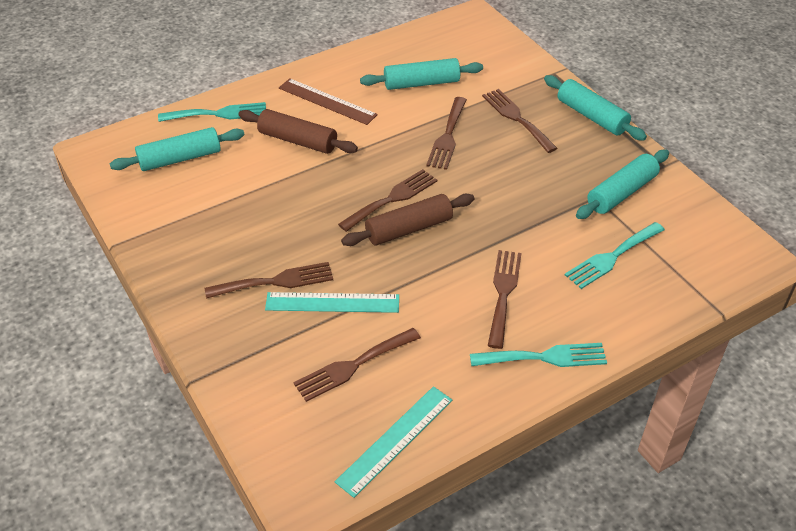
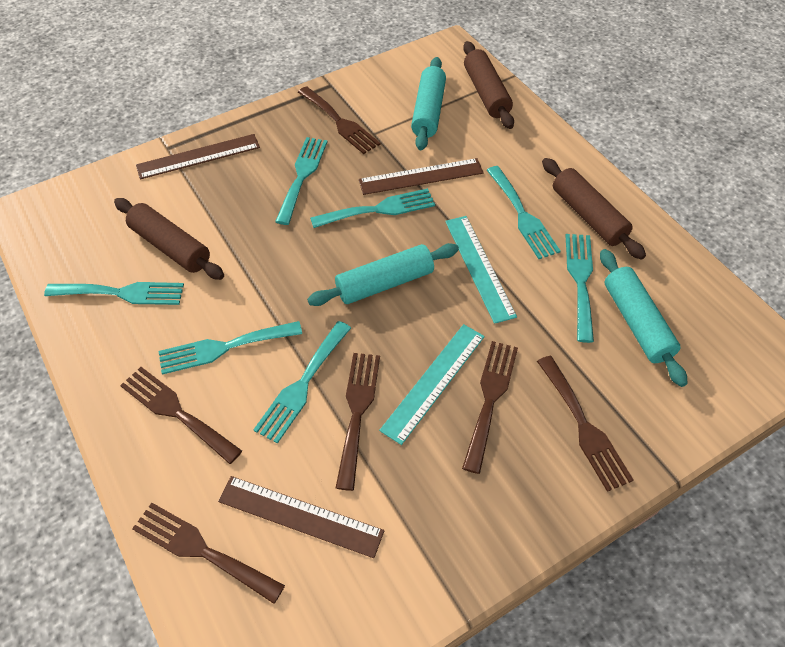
brown rolling pin: 2 -> 3
brown ruler: 1 -> 3
turquoise fork: 3 -> 7
turquoise rolling pin: 4 -> 3

